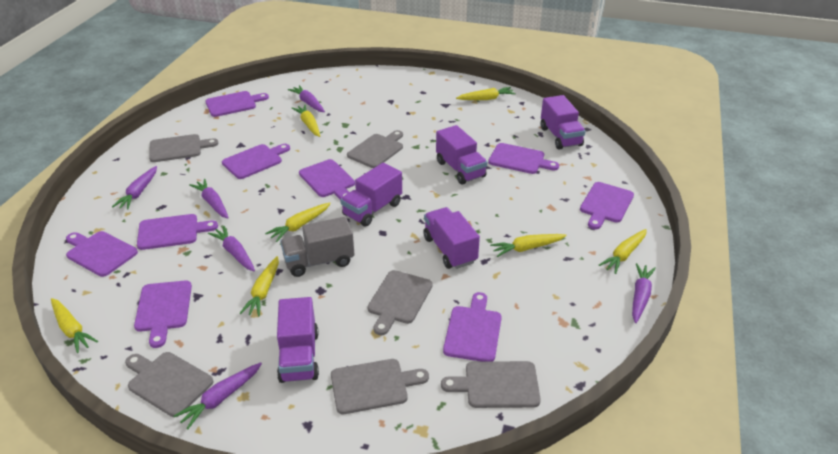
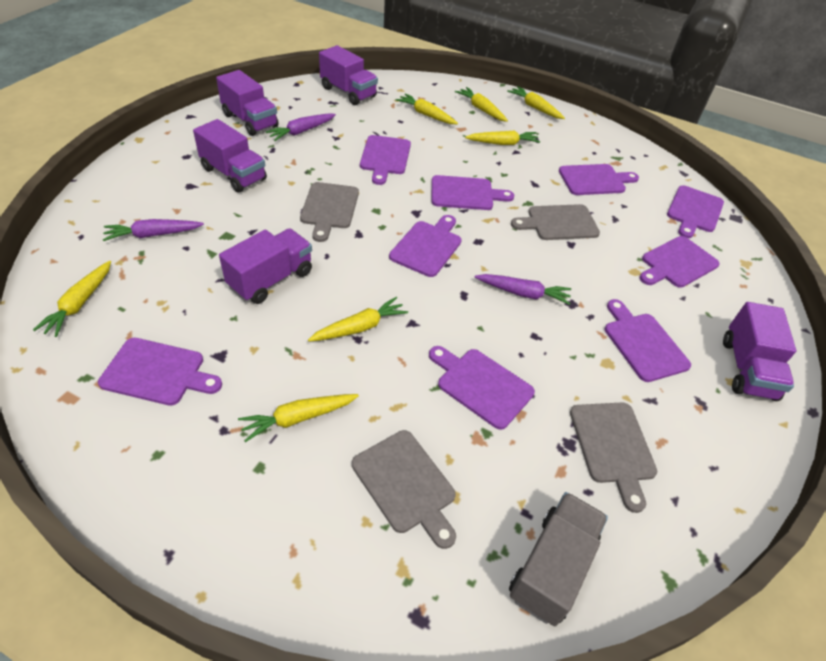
grey cutting board: 6 -> 4
purple carrot: 6 -> 3

